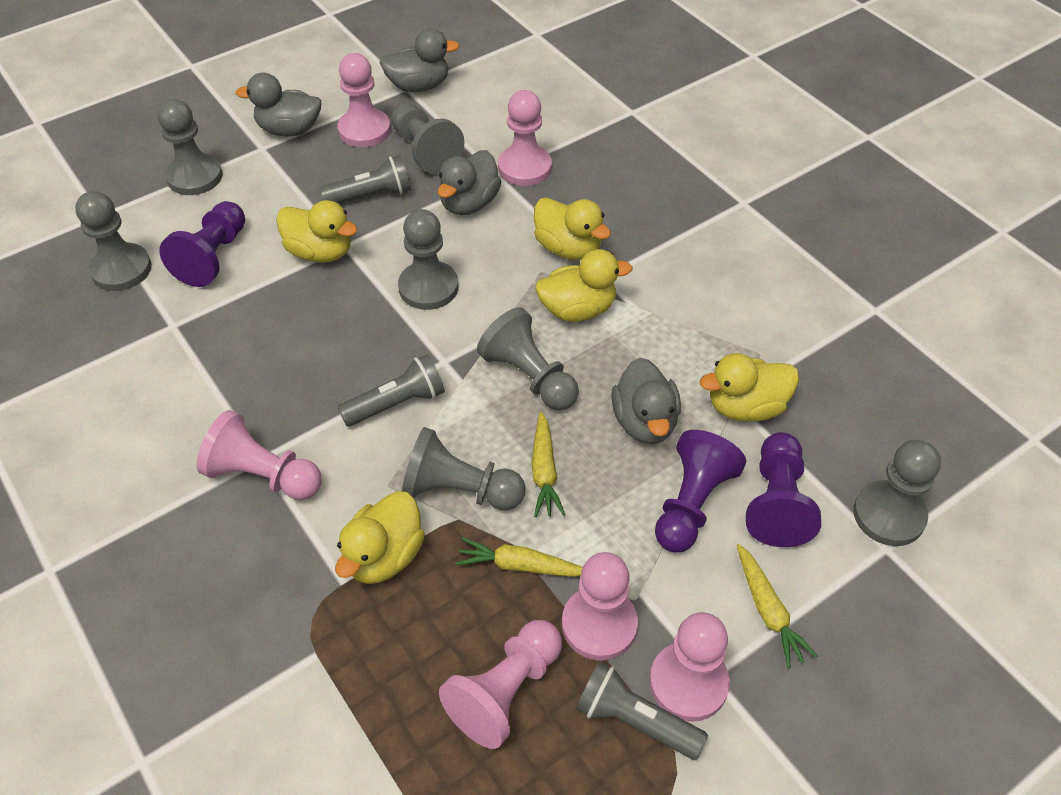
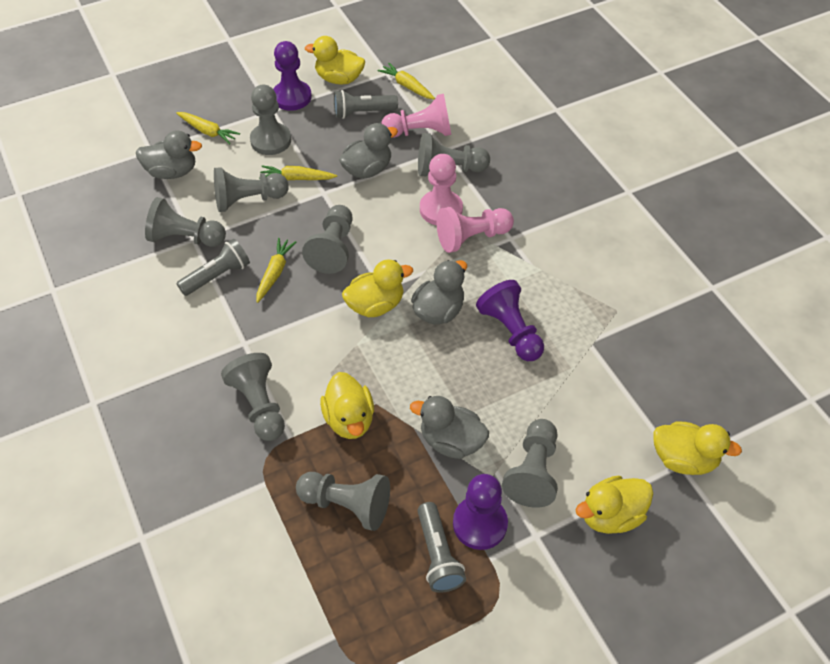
grey pawn: 7 -> 8
pink pawn: 6 -> 3
yellow carrot: 3 -> 4

